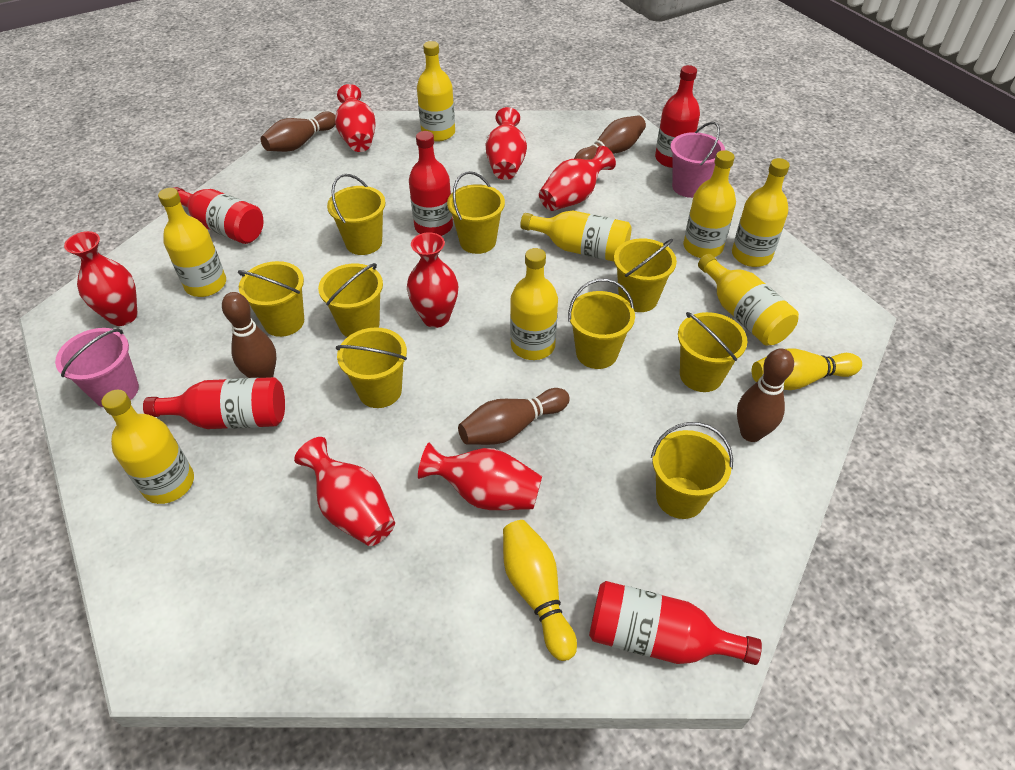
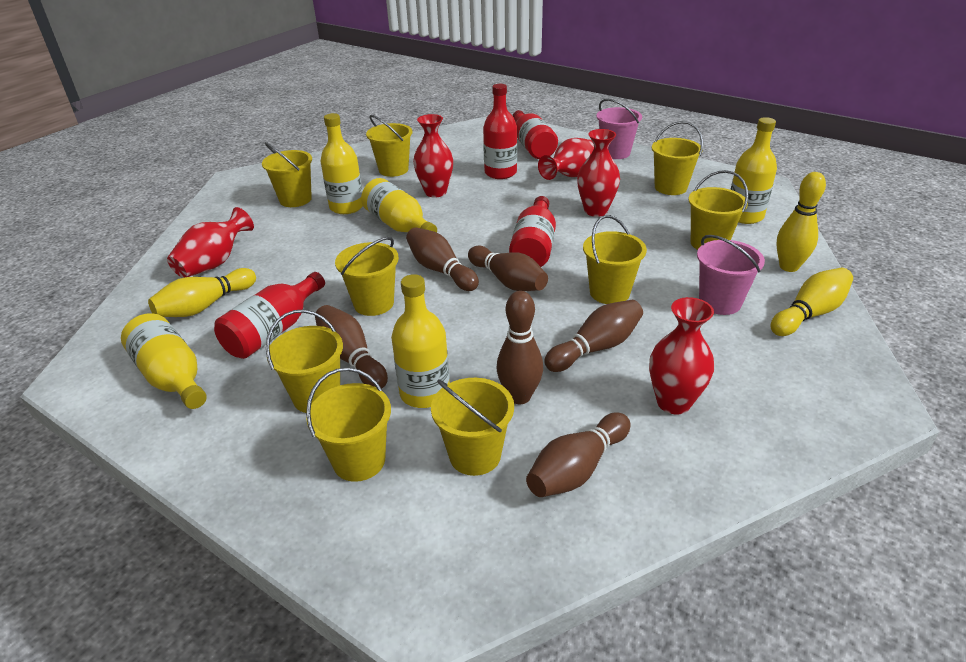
brown bowling pin: 5 -> 6
red bottle: 5 -> 4
red vase: 7 -> 5
yellow bottle: 8 -> 5
yellow bowling pin: 2 -> 3

